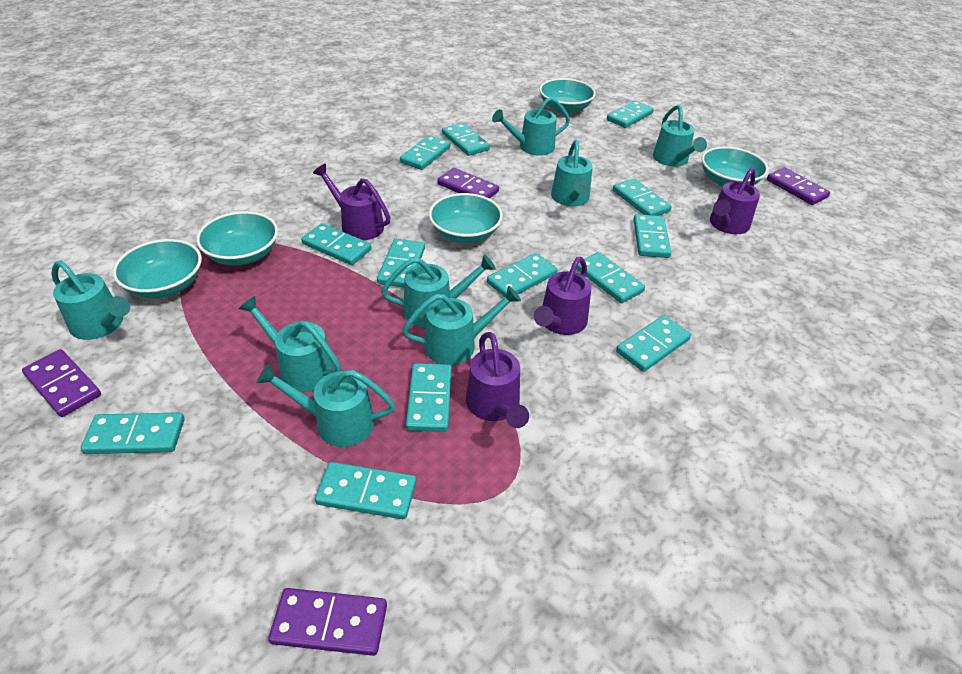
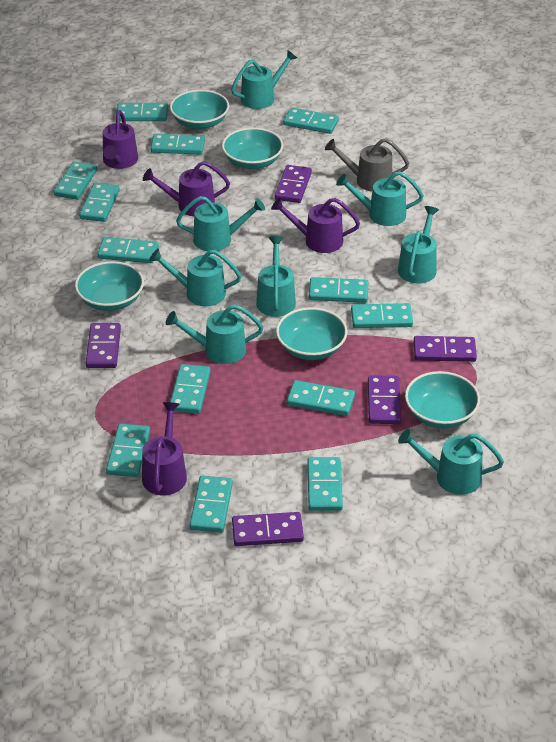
grey watering can: 0 -> 1
purple domino: 4 -> 5

